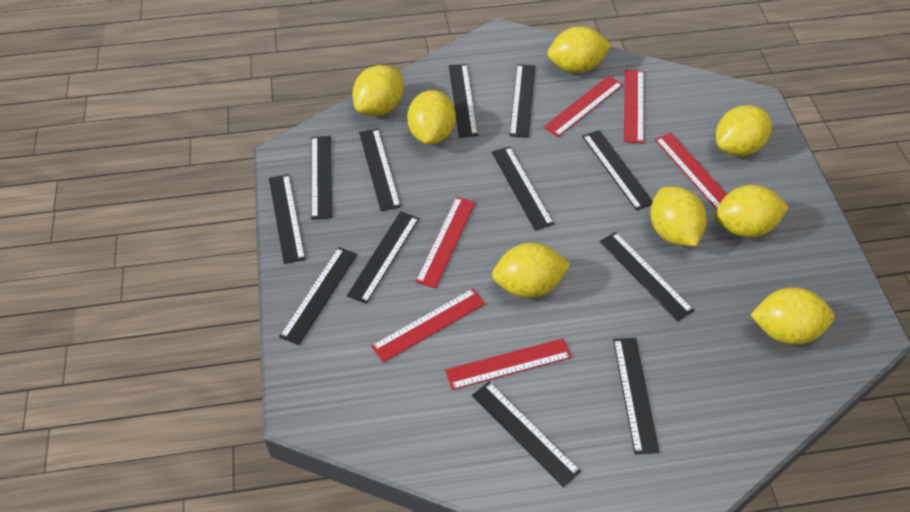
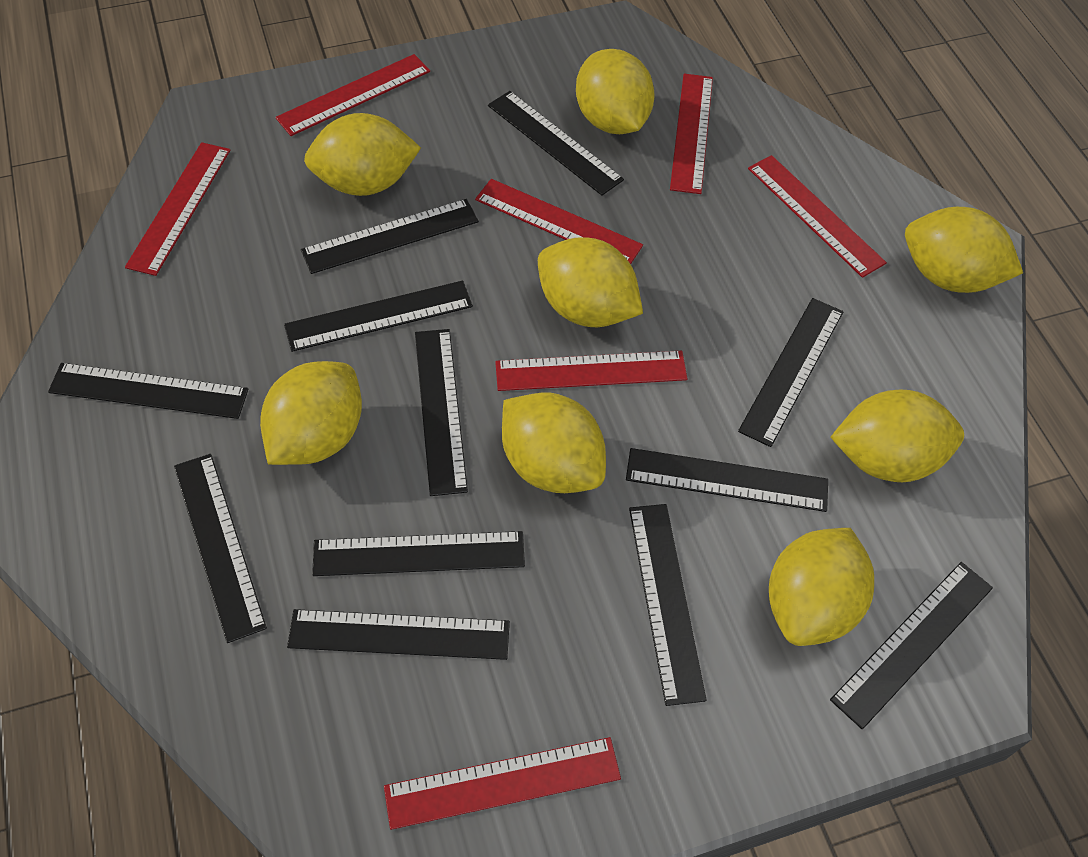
red ruler: 6 -> 7

